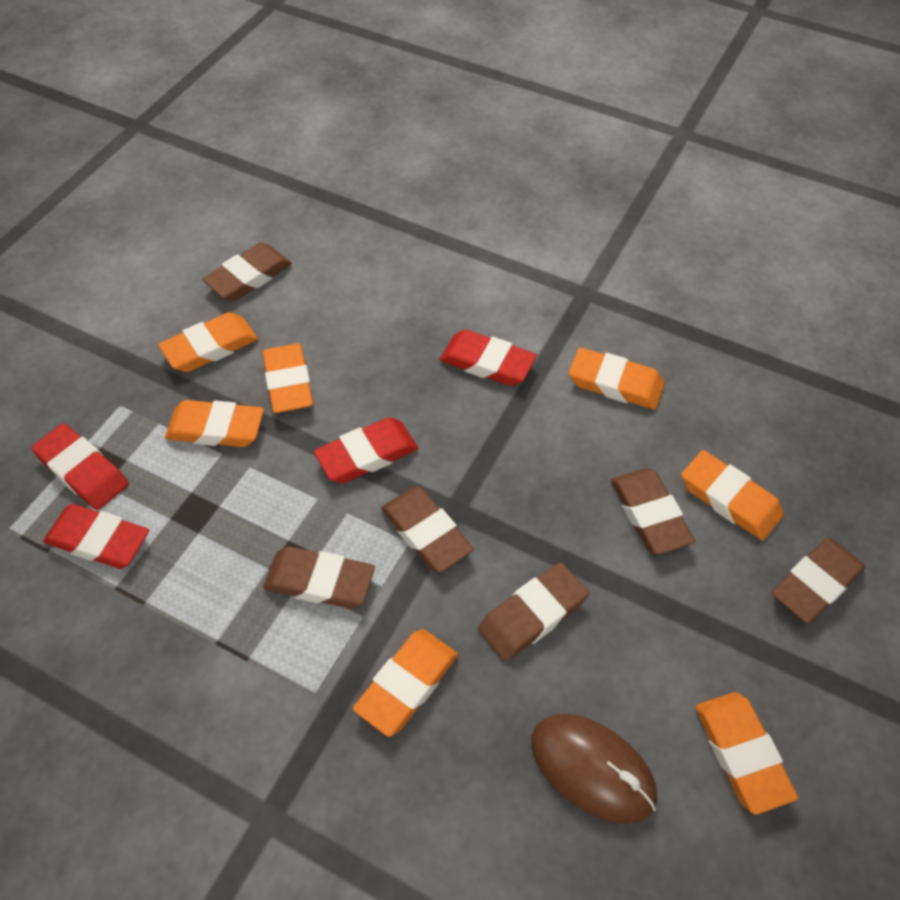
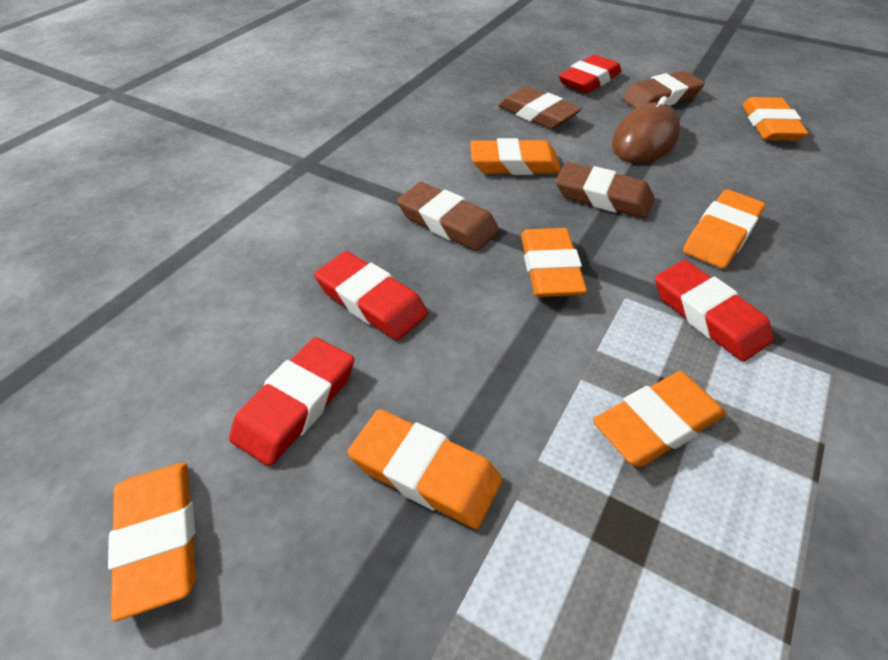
brown eraser: 6 -> 4

